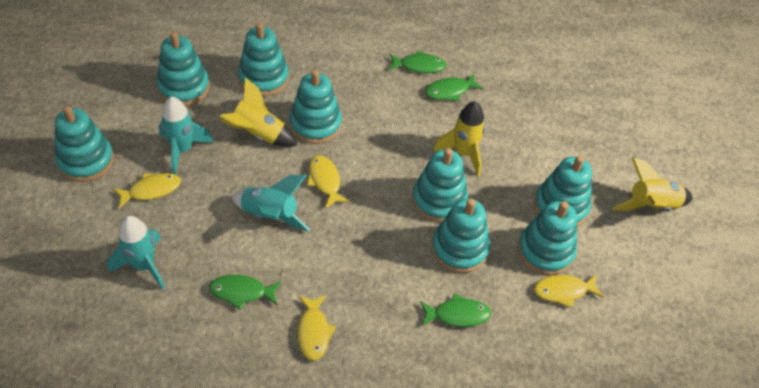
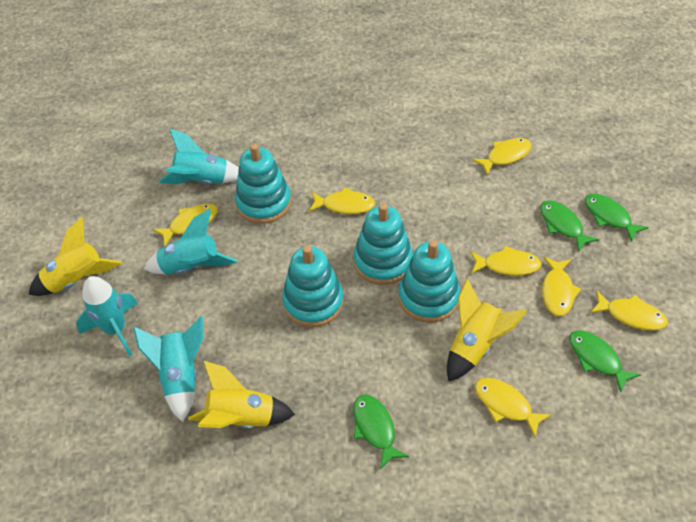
turquoise rocket: 3 -> 4
turquoise stacking toy: 8 -> 4
yellow fish: 4 -> 7

